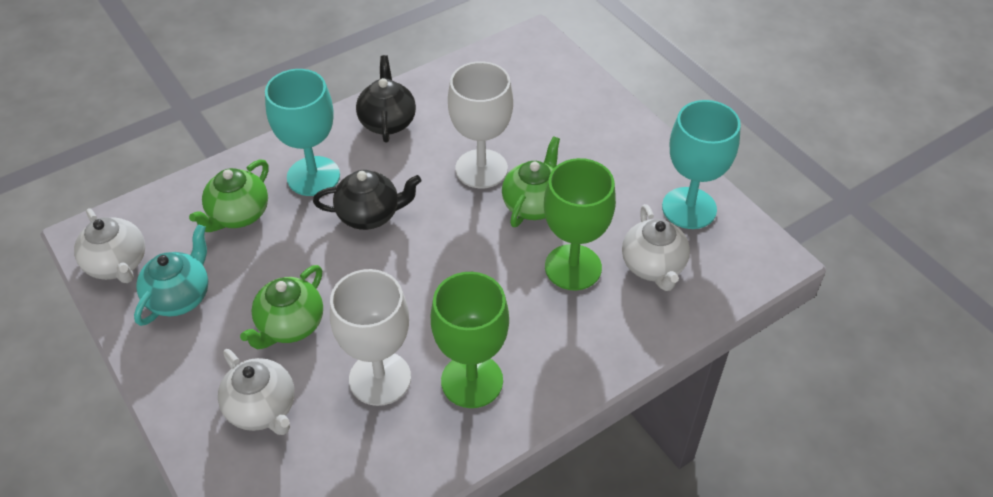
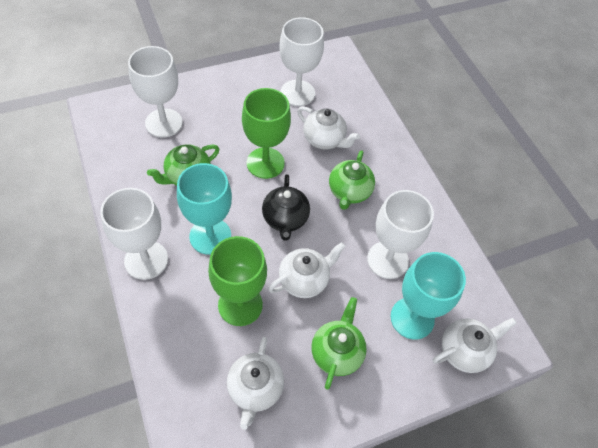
black teapot: 2 -> 1
turquoise teapot: 1 -> 0
white goblet: 2 -> 4
white teapot: 3 -> 4

